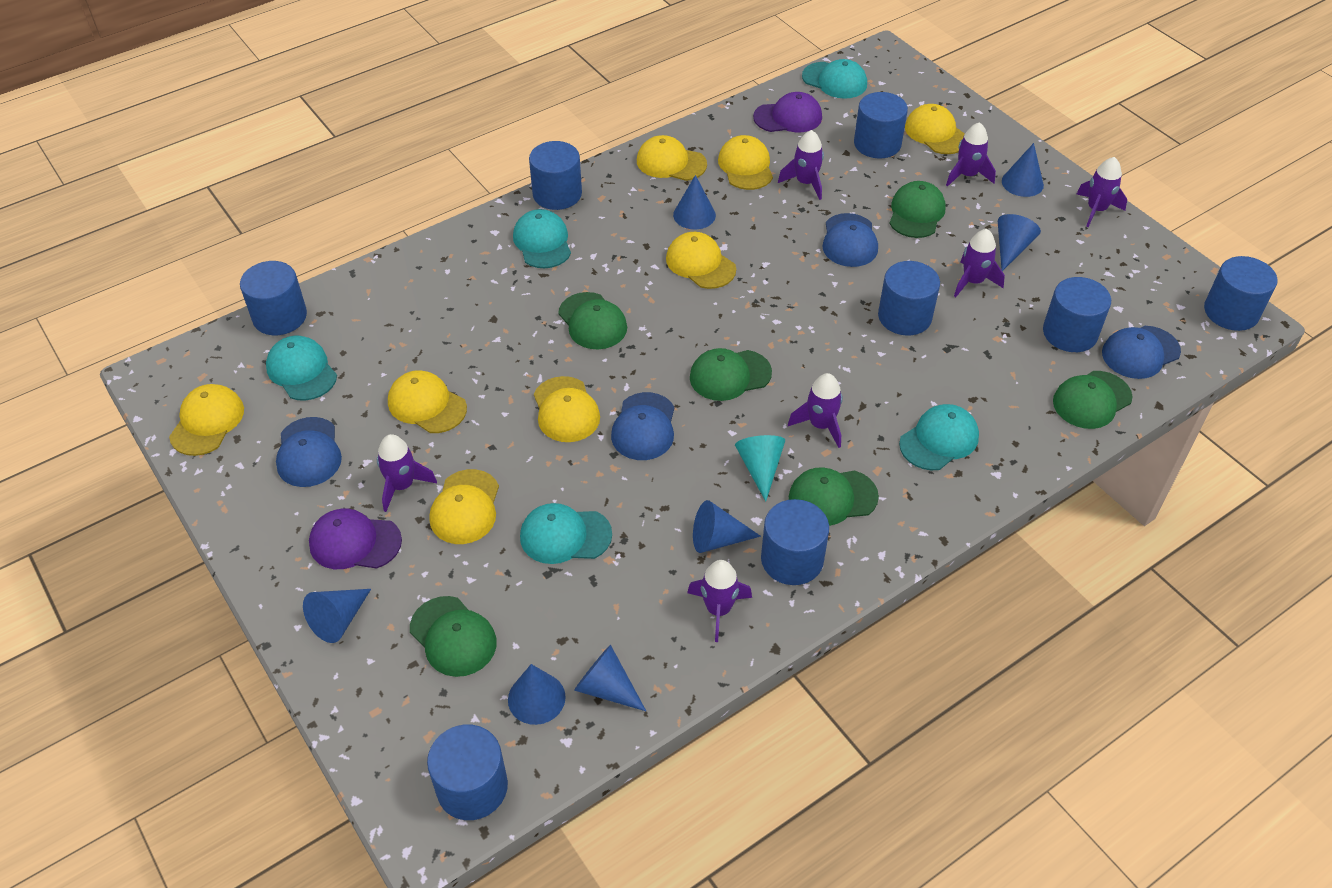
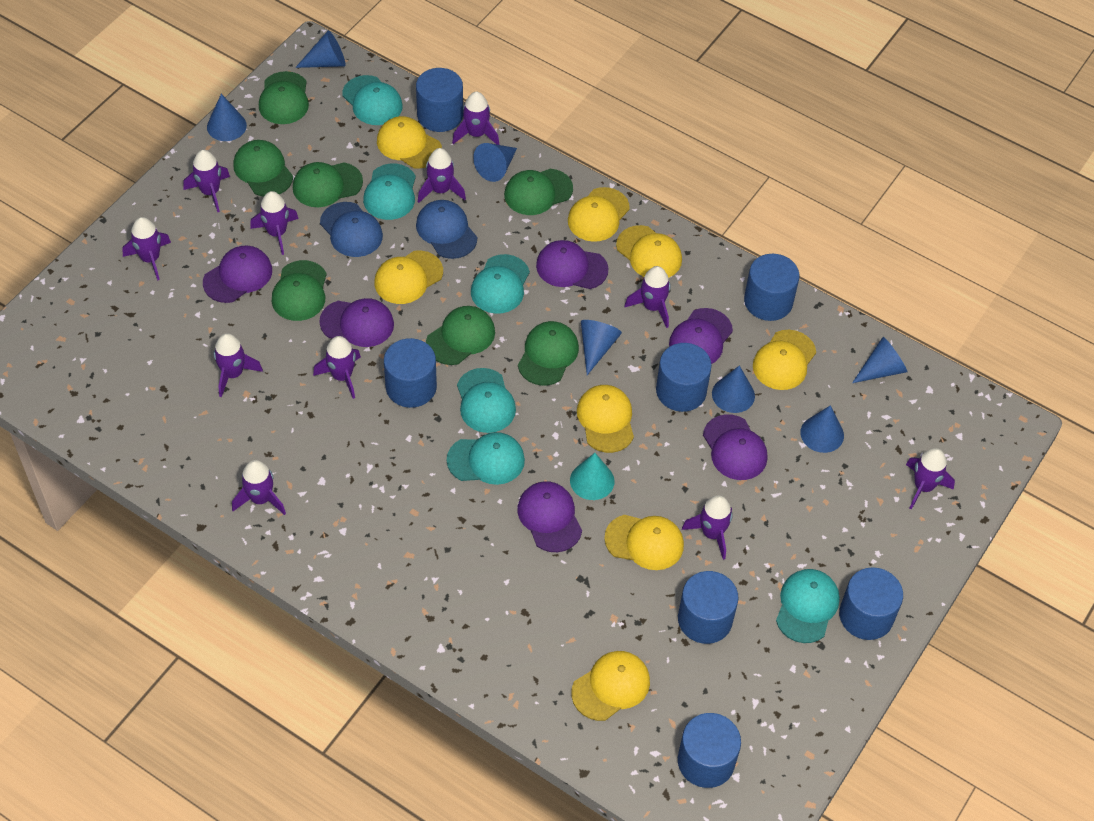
blue cap: 4 -> 2
blue cylinder: 8 -> 7
green cap: 6 -> 7
purple cap: 2 -> 6
purple rocket: 7 -> 11
turquoise cap: 5 -> 6

